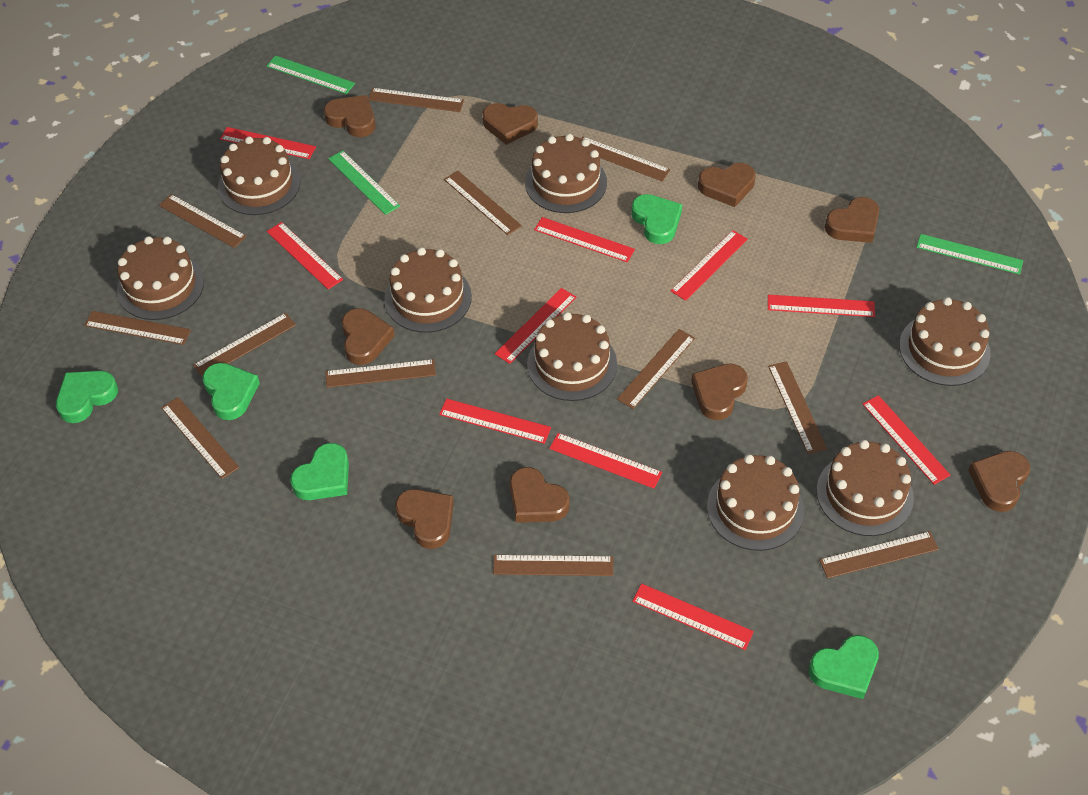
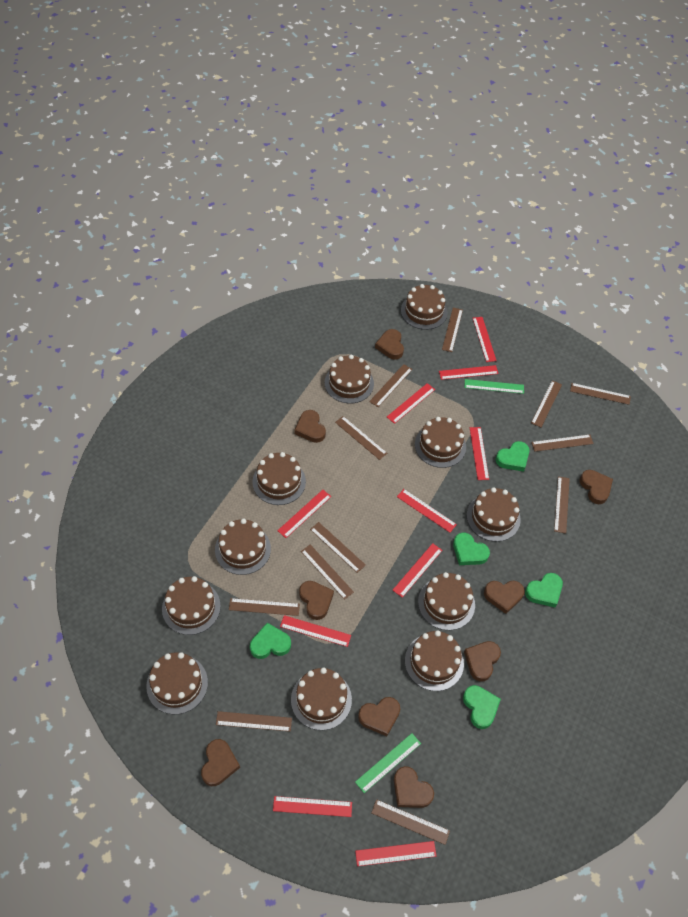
brown cake: 8 -> 11
green ruler: 3 -> 2

